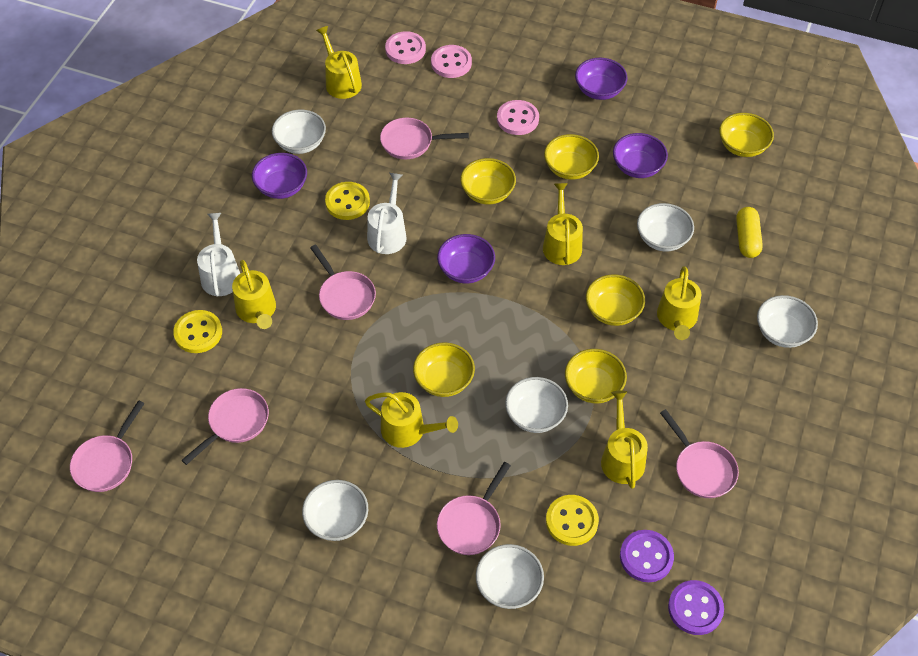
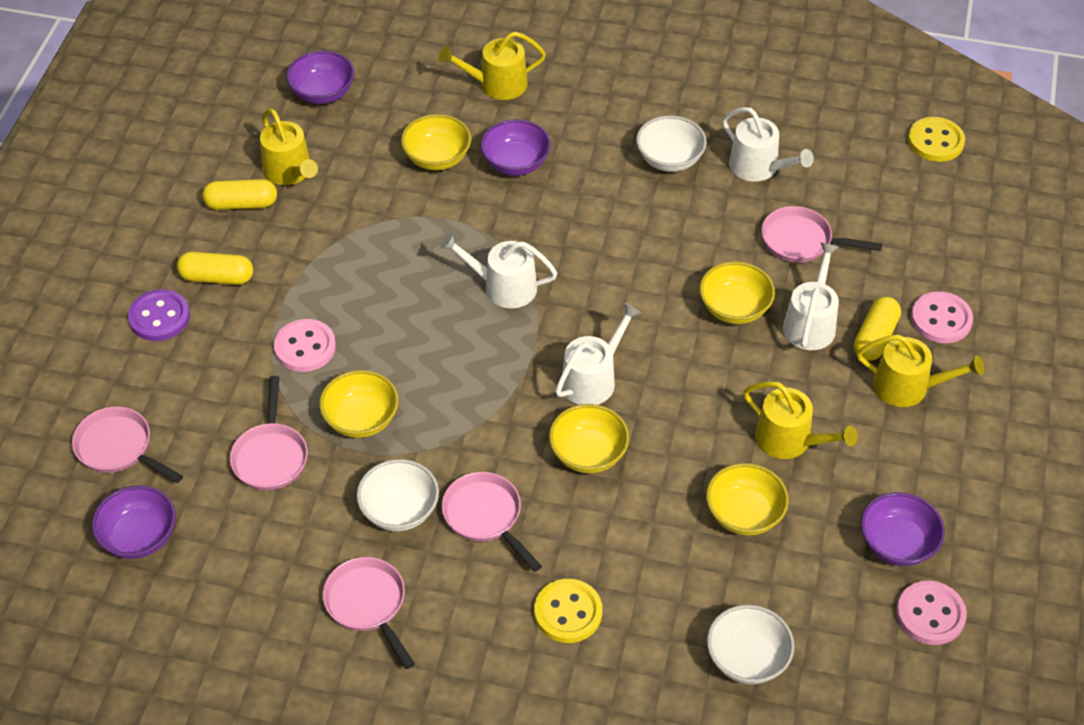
pink pan: 6 -> 5
purple button: 2 -> 1
white bowl: 6 -> 3
white watering can: 2 -> 4
yellow bowl: 6 -> 5
yellow button: 3 -> 2
yellow capsule: 1 -> 3
yellow watering can: 6 -> 4

